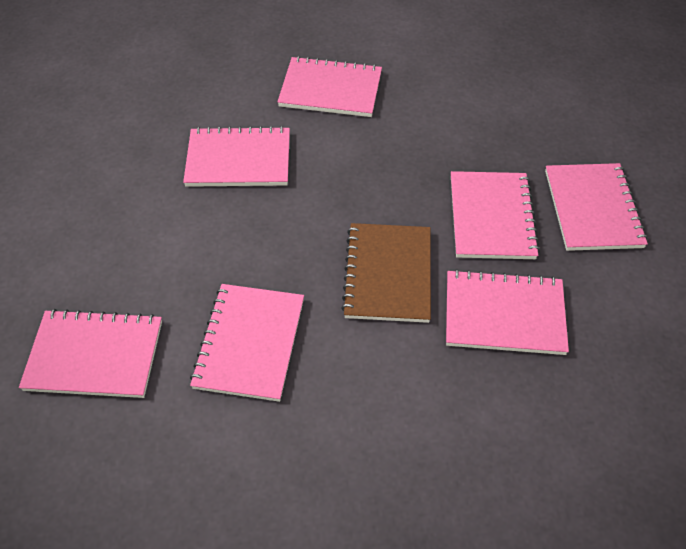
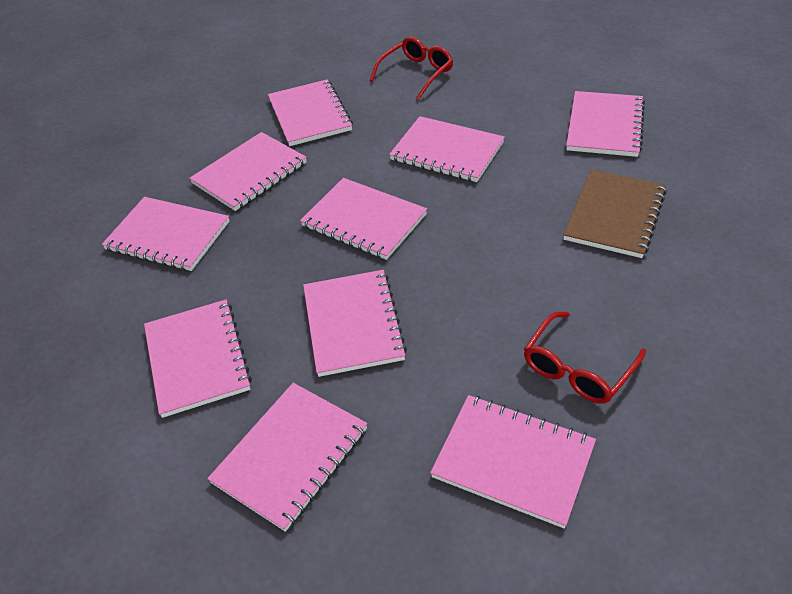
pink notebook: 7 -> 10
red glasses: 0 -> 2

